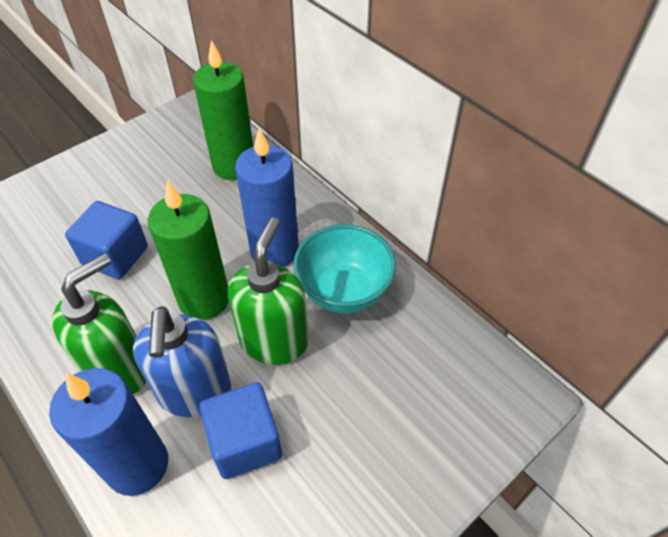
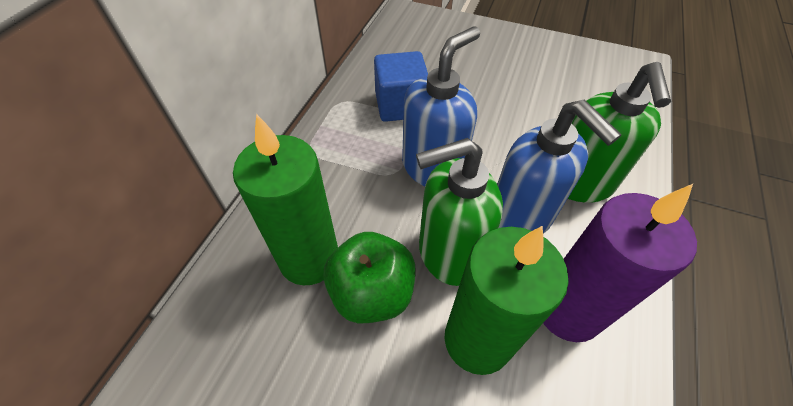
blue candle: 2 -> 0
blue cube: 2 -> 1
blue soap dispenser: 1 -> 2
green apple: 0 -> 1
purple candle: 0 -> 1
turquoise bowl: 1 -> 0

